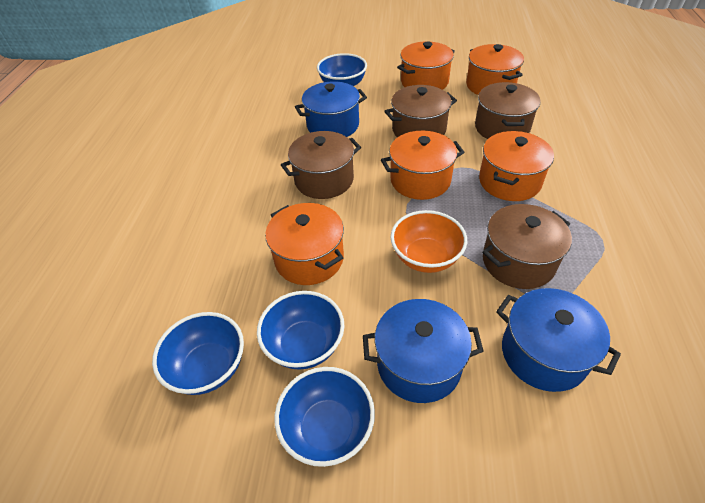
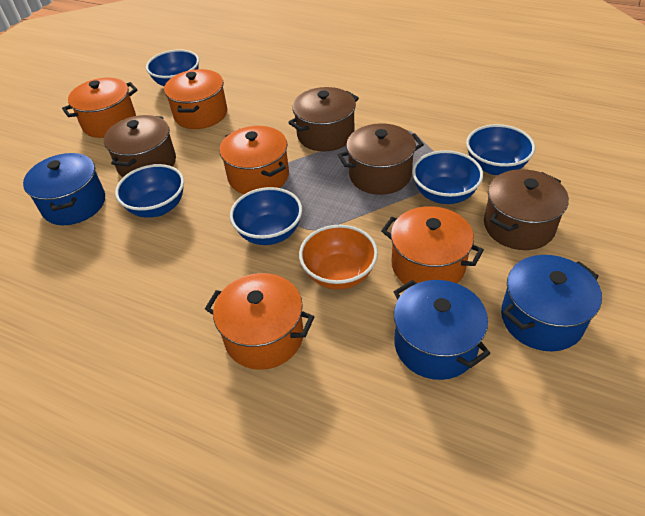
blue bowl: 4 -> 5

